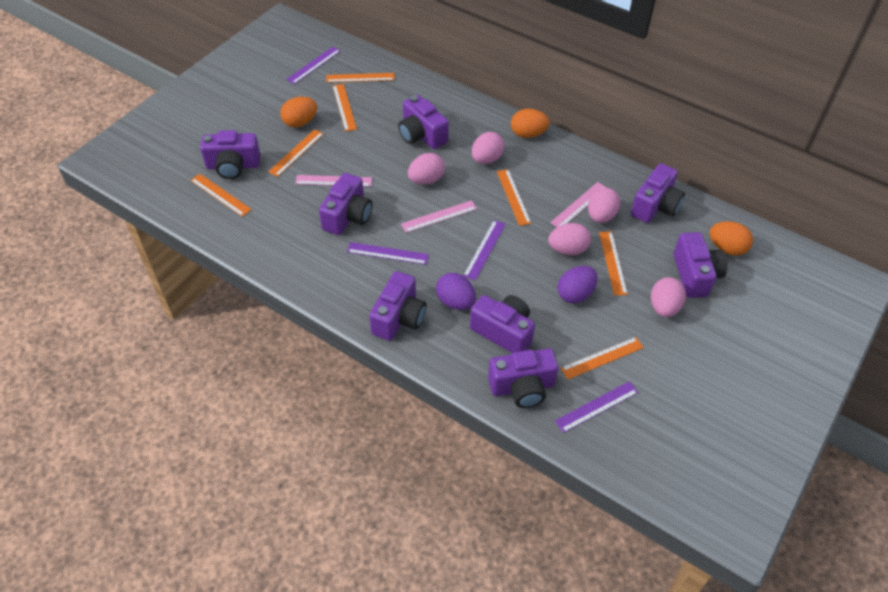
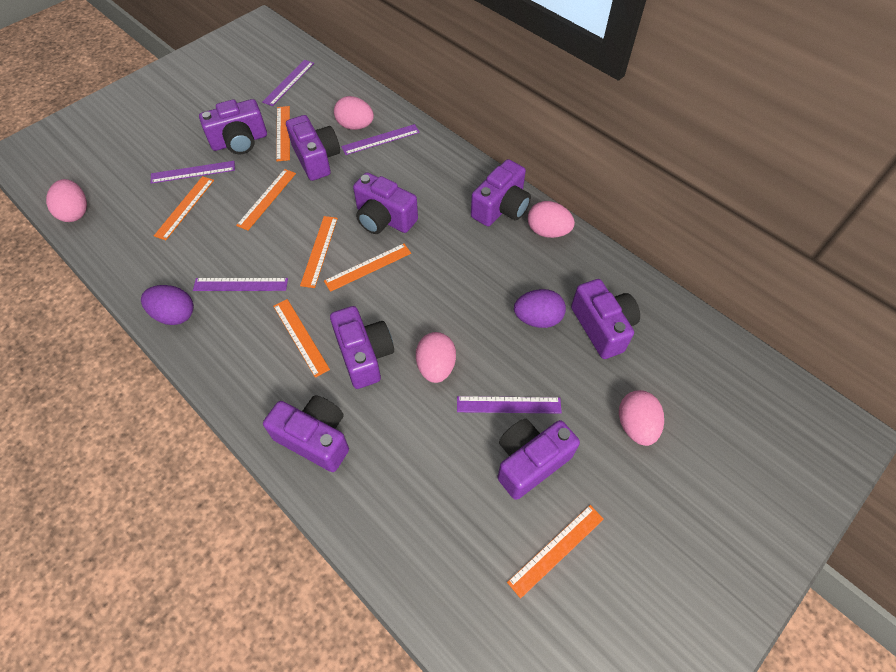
orange egg: 3 -> 0
pink ruler: 3 -> 0
purple ruler: 4 -> 5

